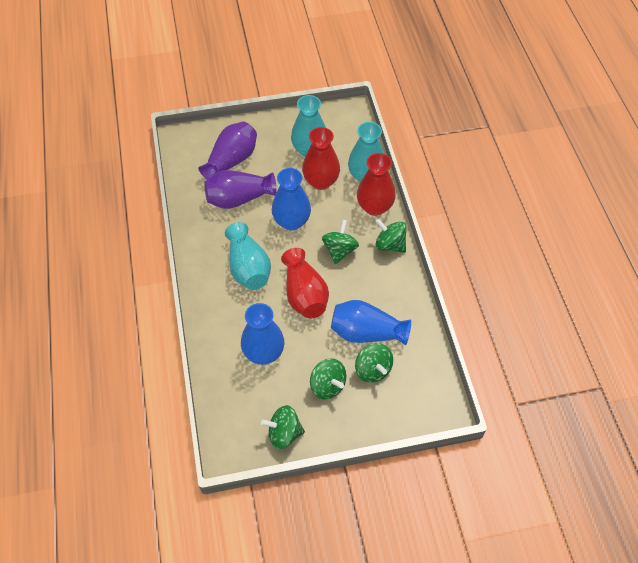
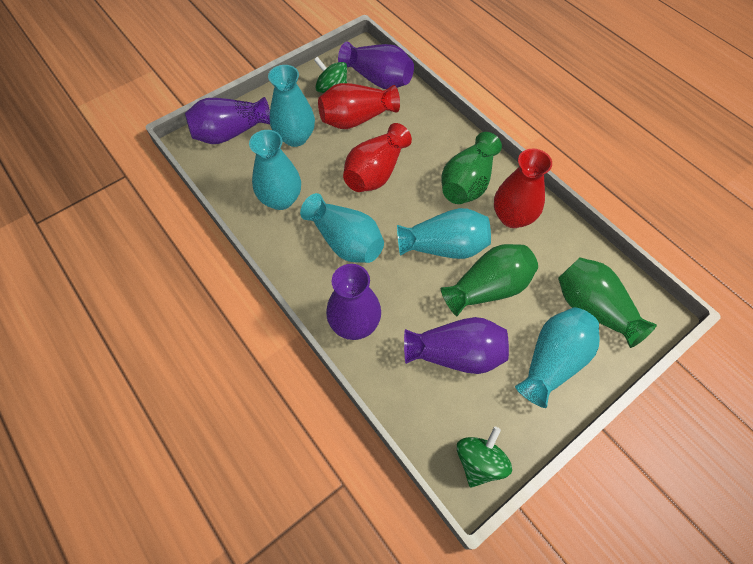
blue vase: 3 -> 0
green spinning top: 5 -> 2
green vase: 0 -> 3
purple vase: 2 -> 4
turquoise vase: 3 -> 5

